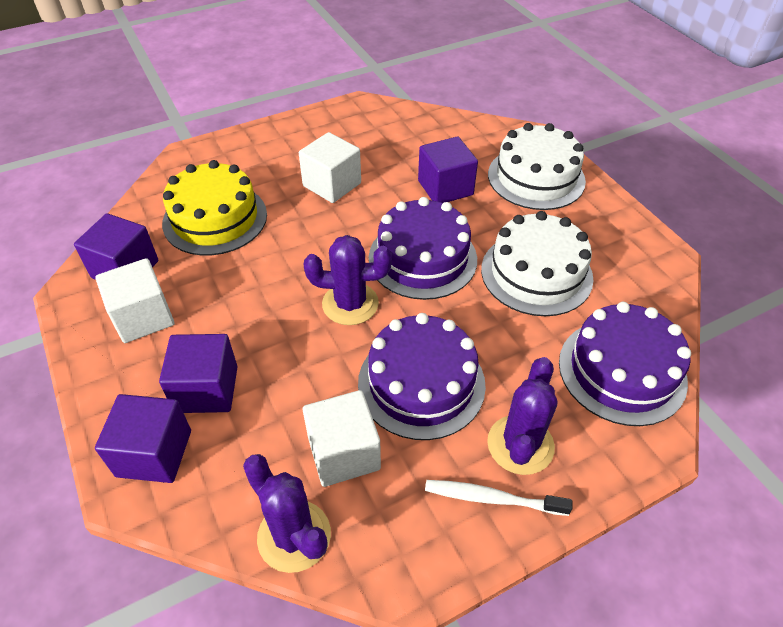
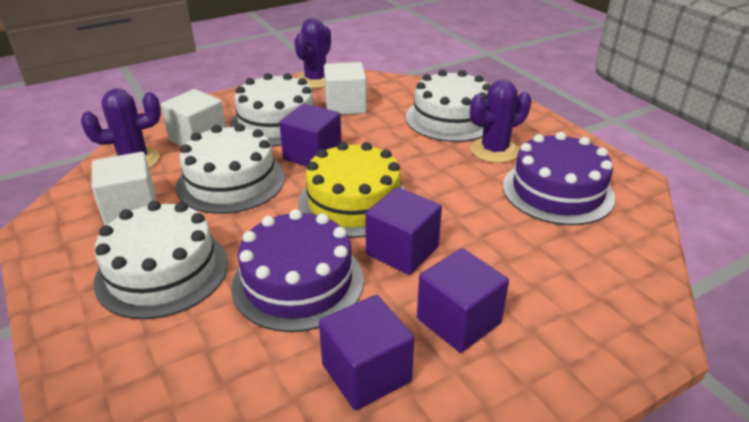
purple cake: 3 -> 2
white cake: 2 -> 4
white toothbrush: 1 -> 0

